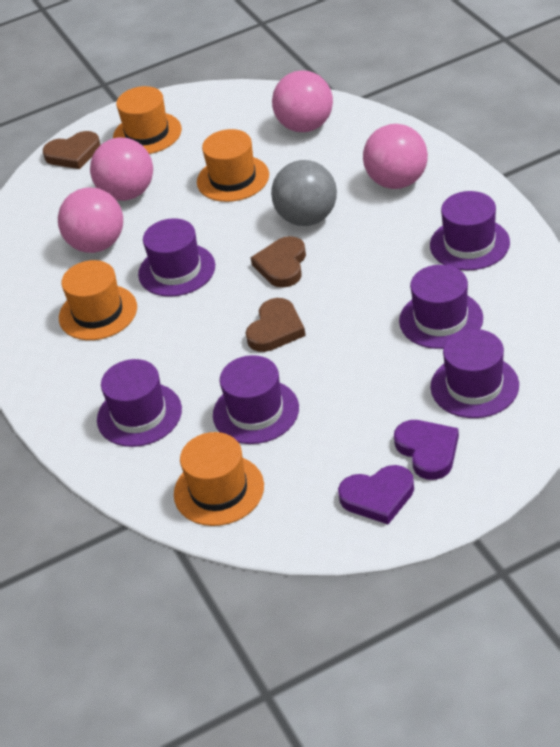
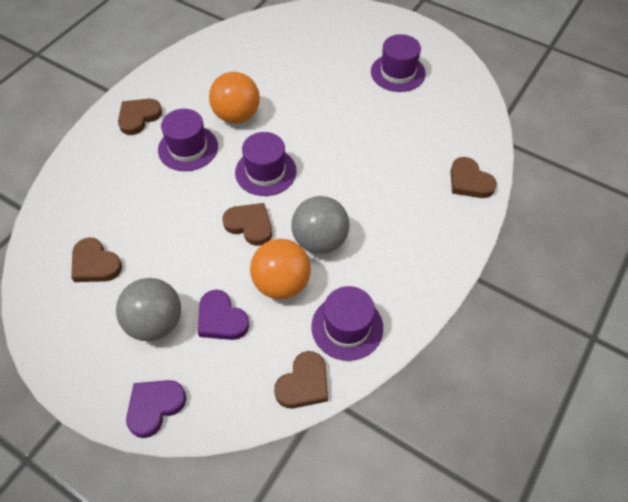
brown heart: 3 -> 5
grey ball: 1 -> 2
orange ball: 0 -> 2
orange hat: 4 -> 0
pink ball: 4 -> 0
purple hat: 6 -> 4

